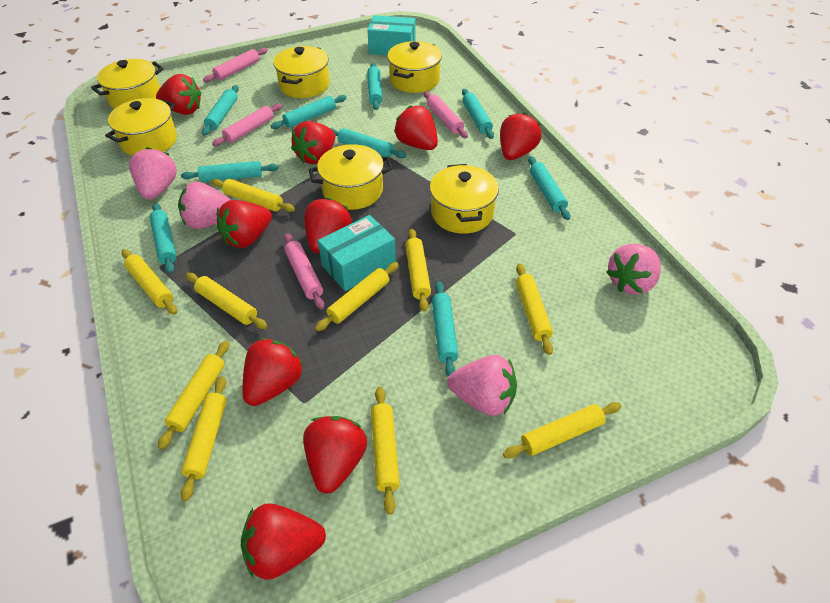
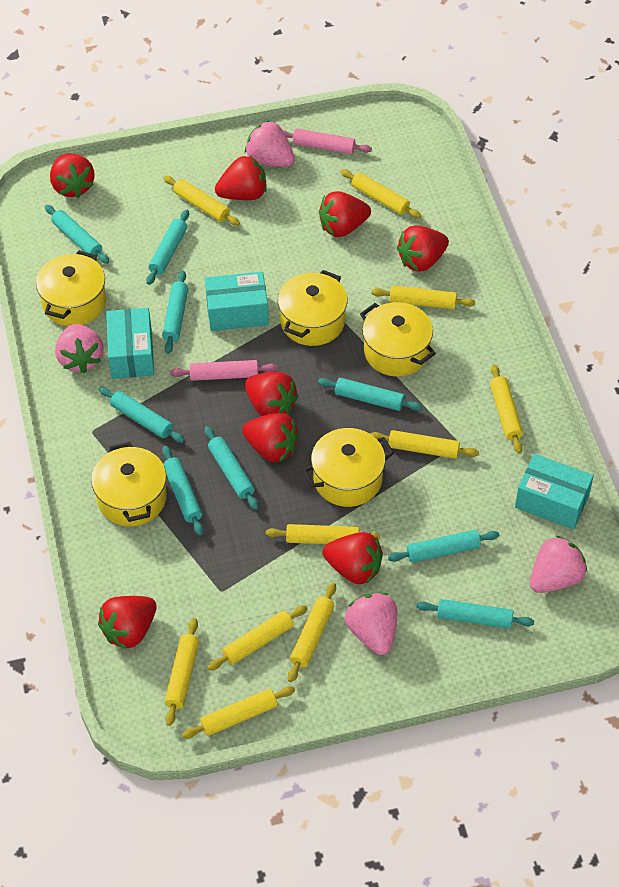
pink rolling pin: 4 -> 2
red strawberry: 9 -> 8
turquoise box: 2 -> 3
yellow pot: 6 -> 5

